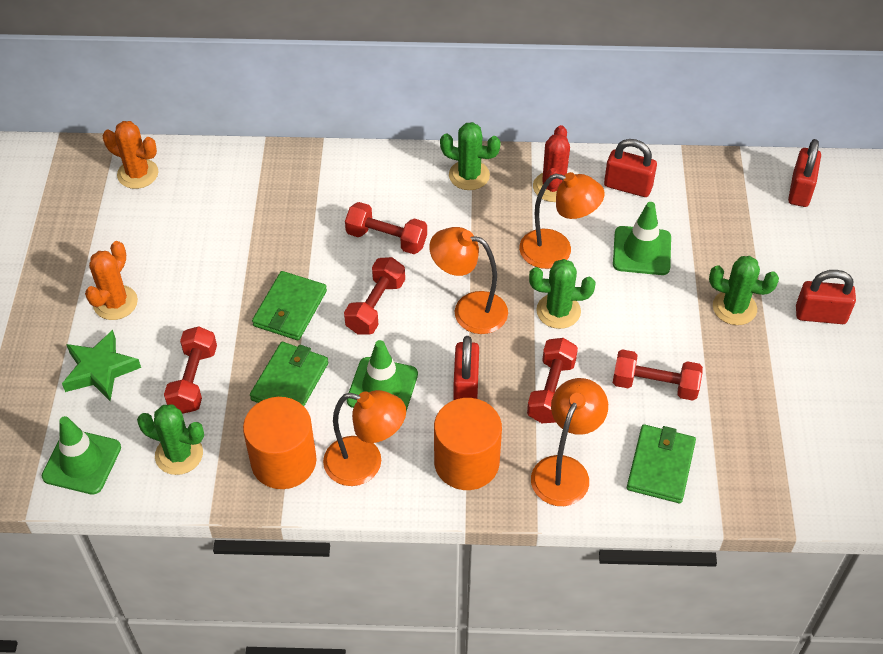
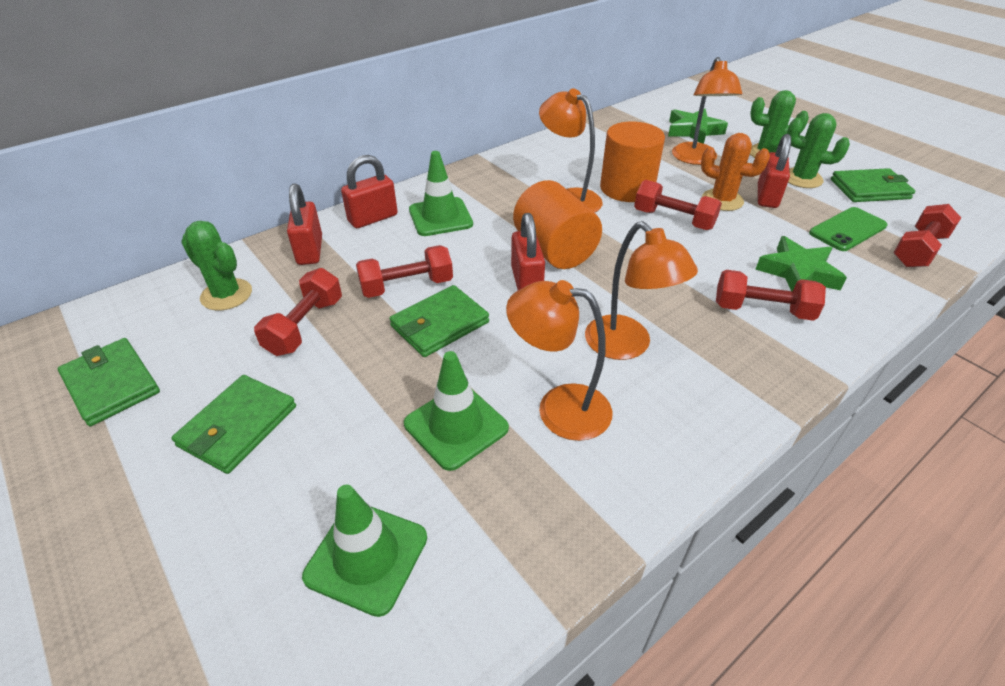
green cactus: 4 -> 3
green phone: 0 -> 1
green star: 1 -> 2
green wallet: 3 -> 4
orange cactus: 2 -> 1
red cactus: 1 -> 0

